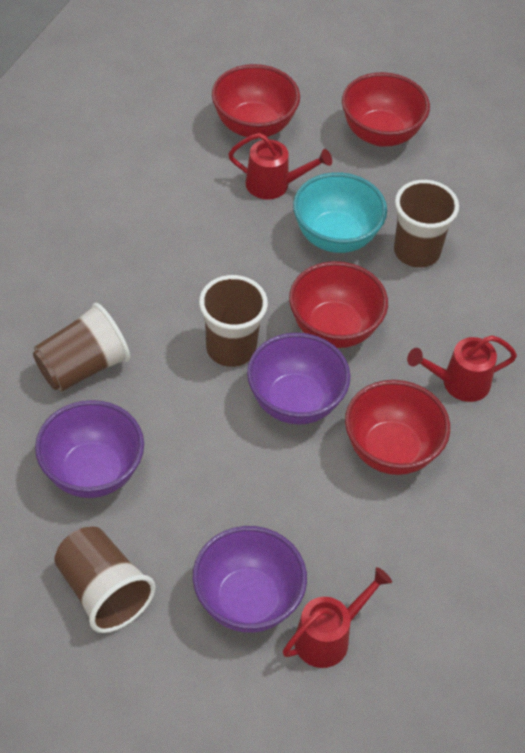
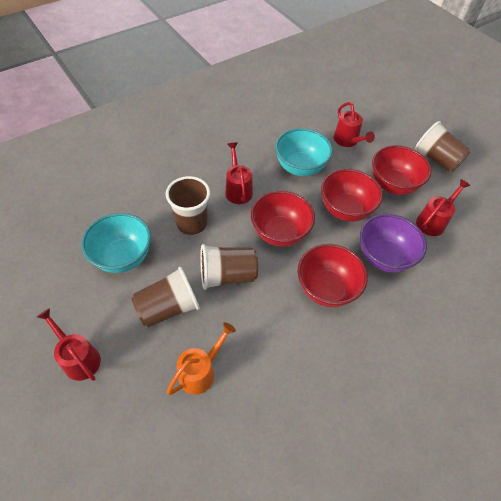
orange watering can: 0 -> 1
purple bowl: 3 -> 1
red watering can: 3 -> 4
turquoise bowl: 1 -> 2

